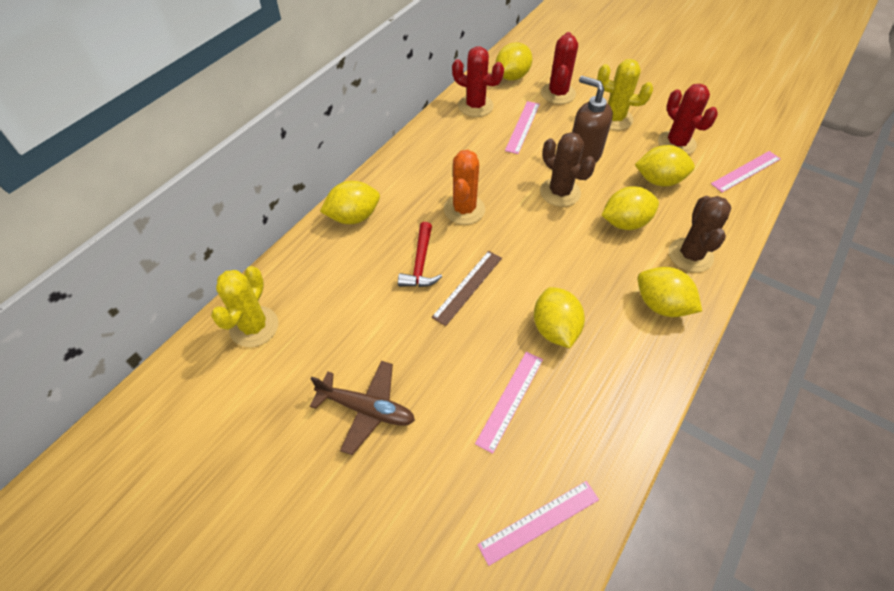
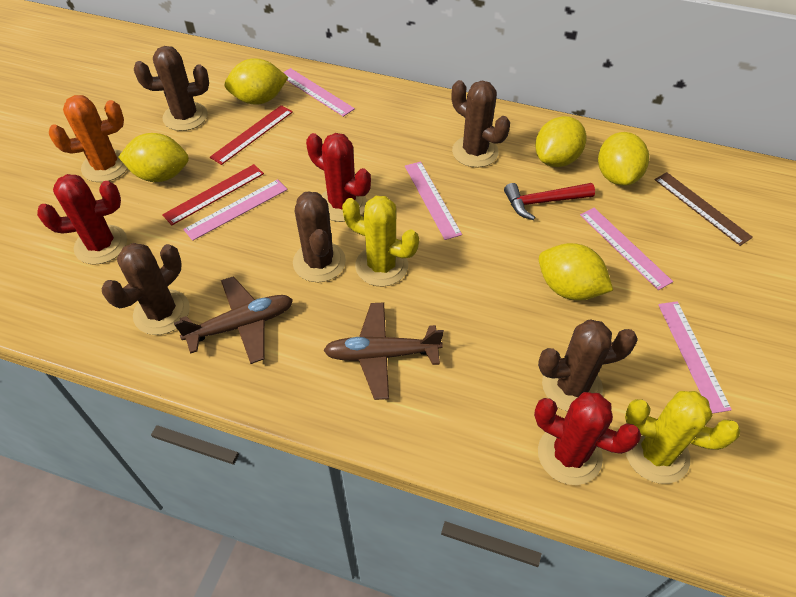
brown cactus: 2 -> 5
brown plane: 1 -> 2
brown soap dispenser: 1 -> 0
pink ruler: 4 -> 5
red ruler: 0 -> 2
yellow lemon: 6 -> 5

